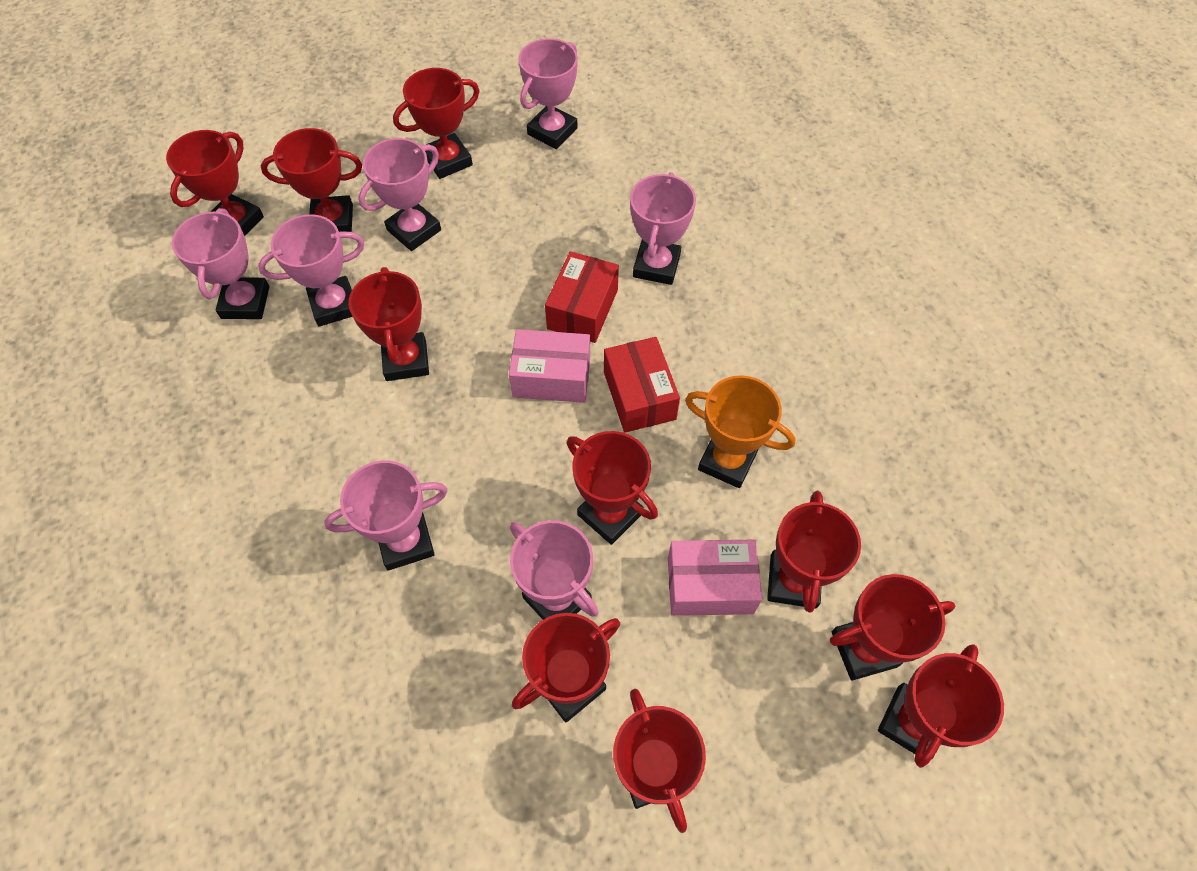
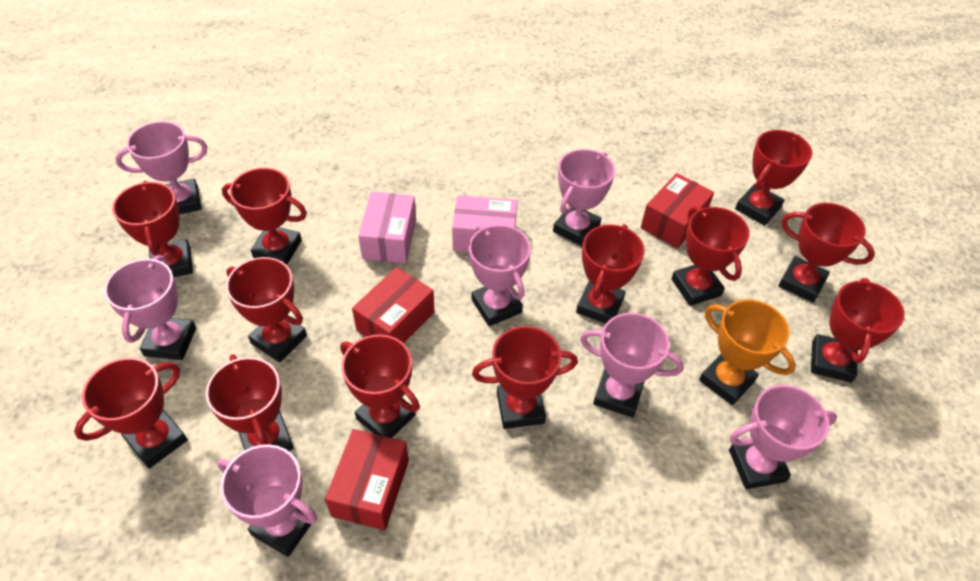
red box: 2 -> 3
red trophy: 10 -> 12

